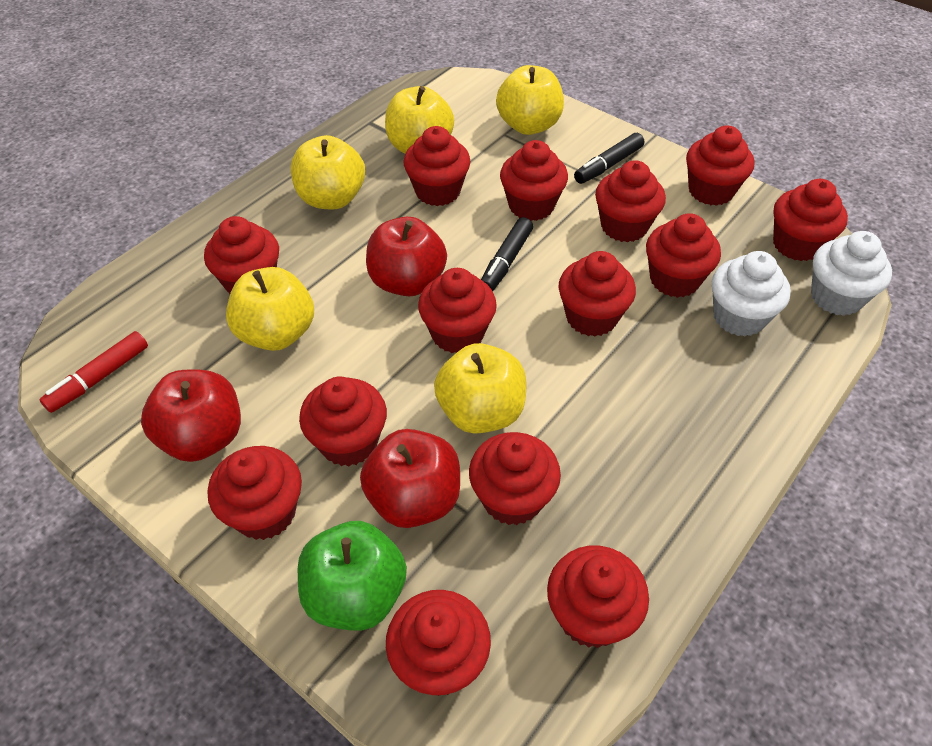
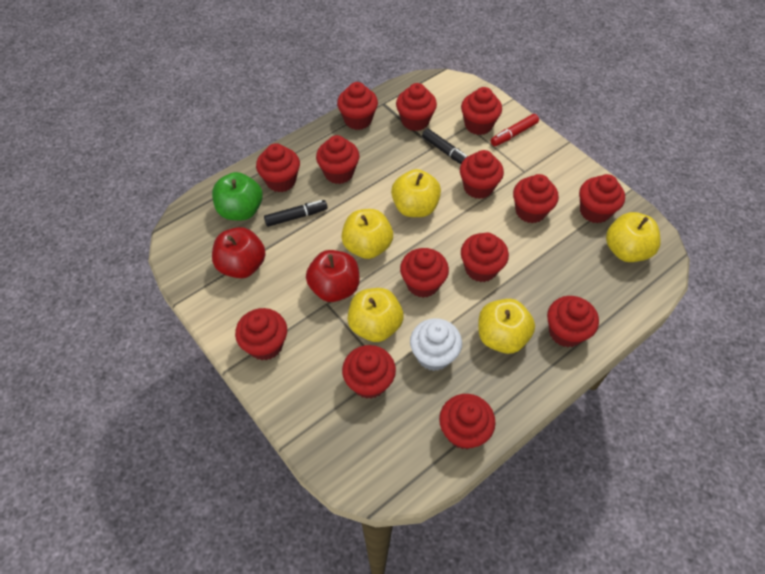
red apple: 3 -> 2
white cupcake: 2 -> 1

